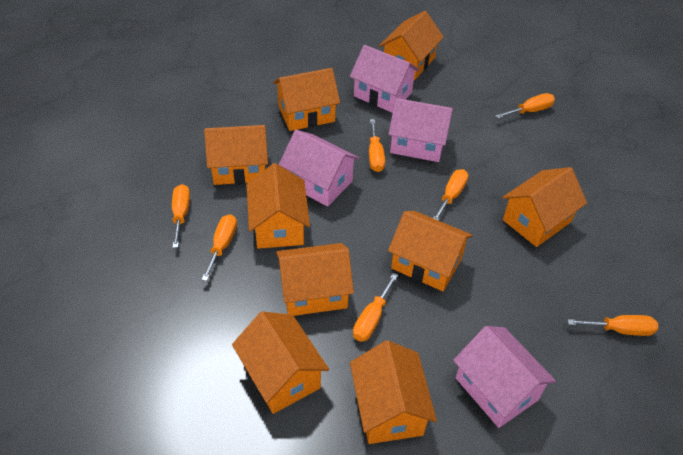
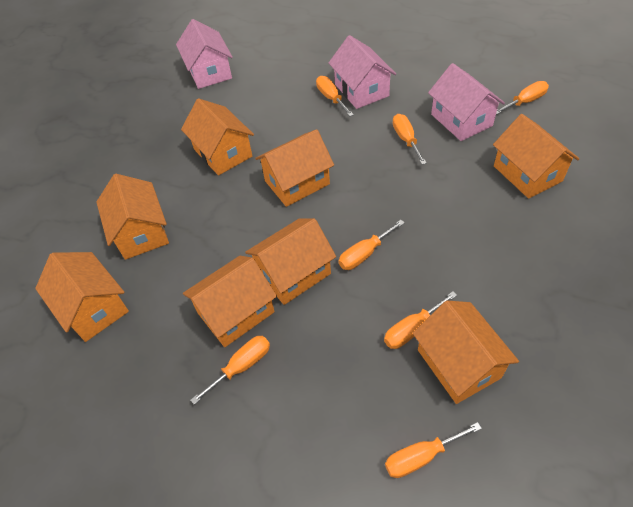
orange house: 9 -> 8
pink house: 4 -> 3

